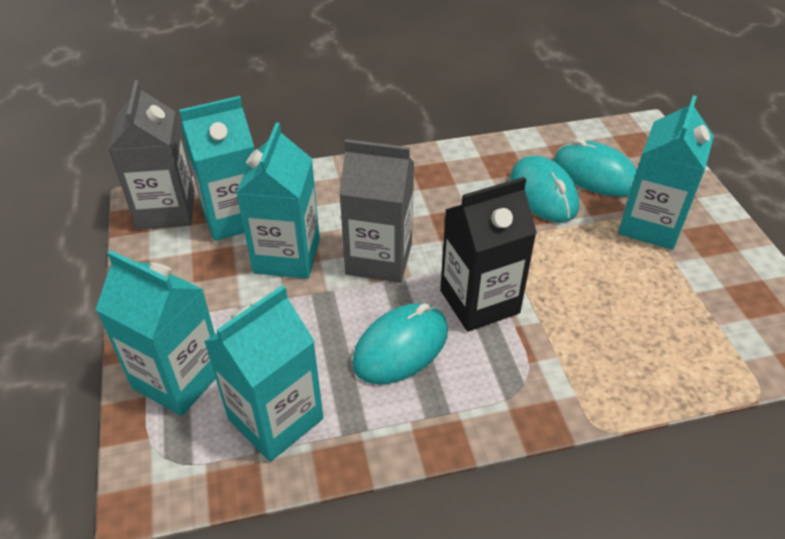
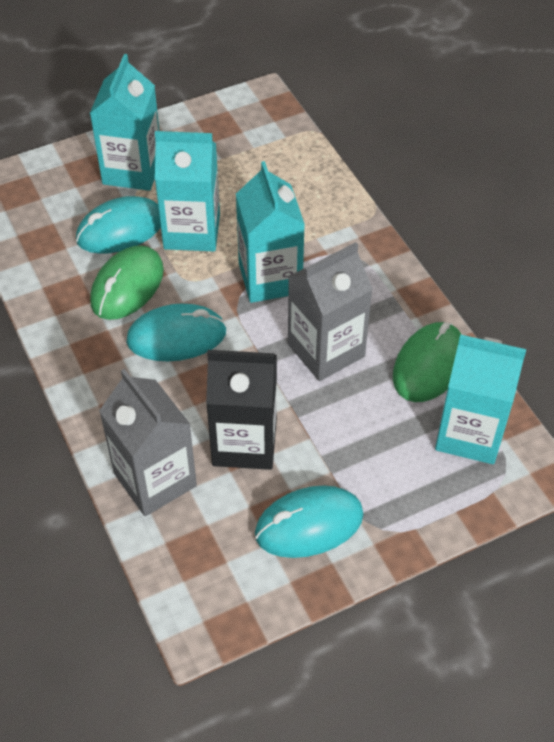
green mouse: 0 -> 2
turquoise carton: 5 -> 4

